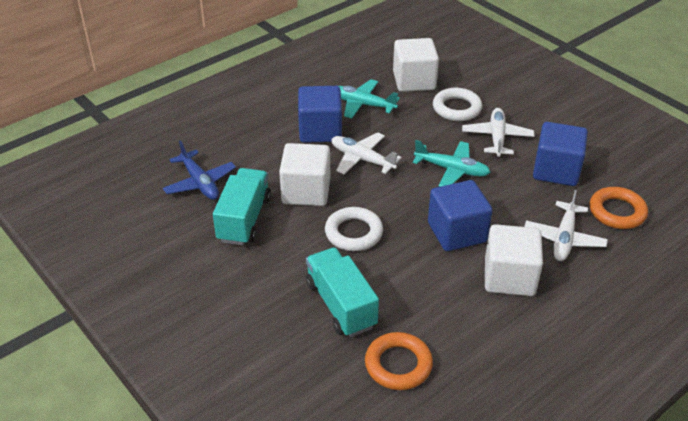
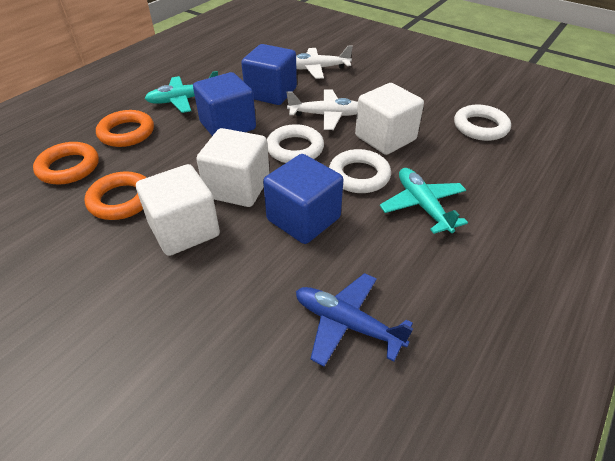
orange ring: 2 -> 3
turquoise truck: 2 -> 0
white plane: 3 -> 2
white ring: 2 -> 3

